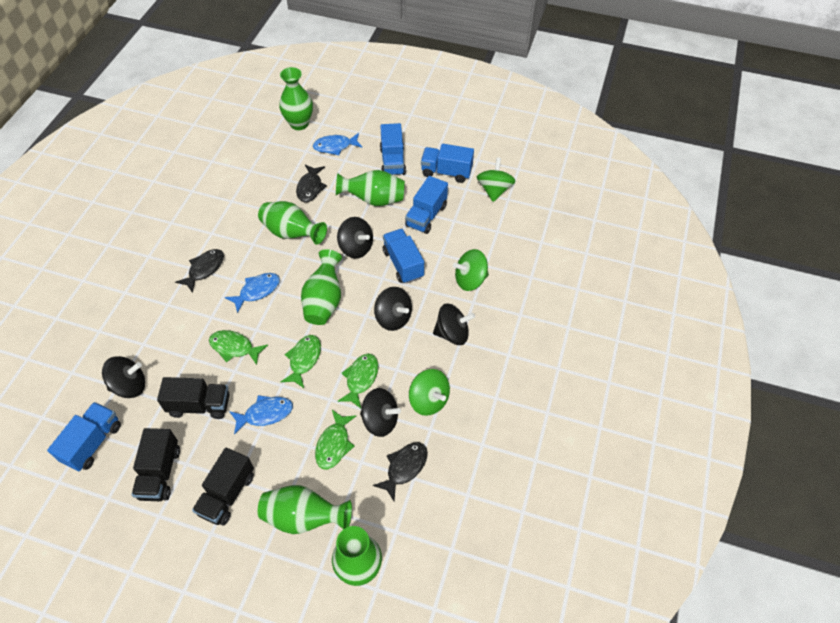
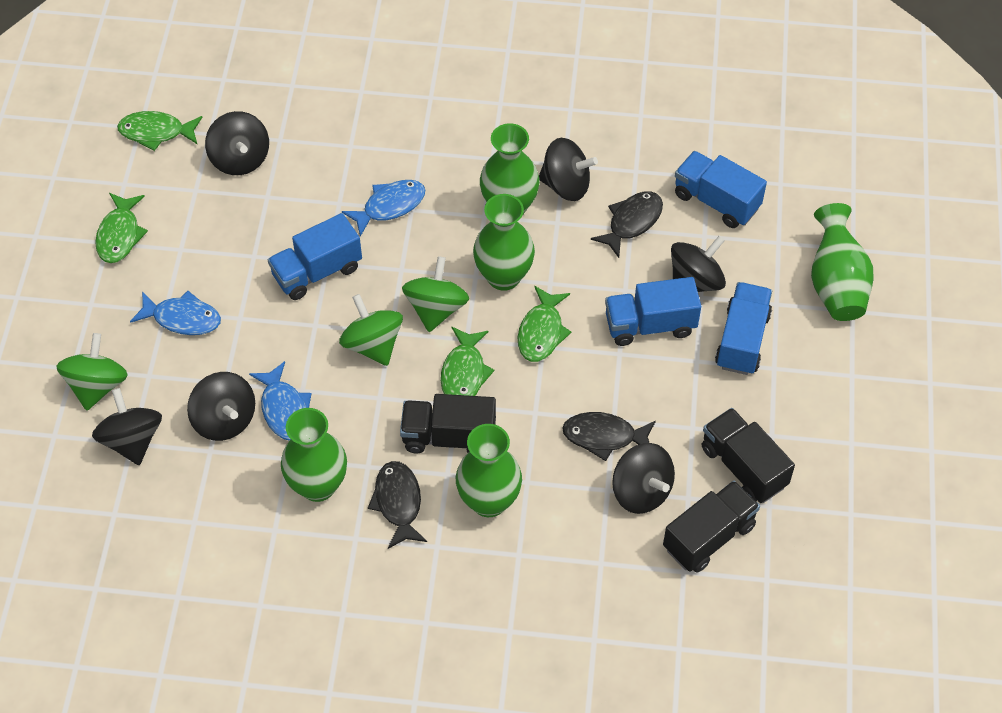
black spinning top: 5 -> 6
blue truck: 5 -> 4
green vase: 6 -> 5

